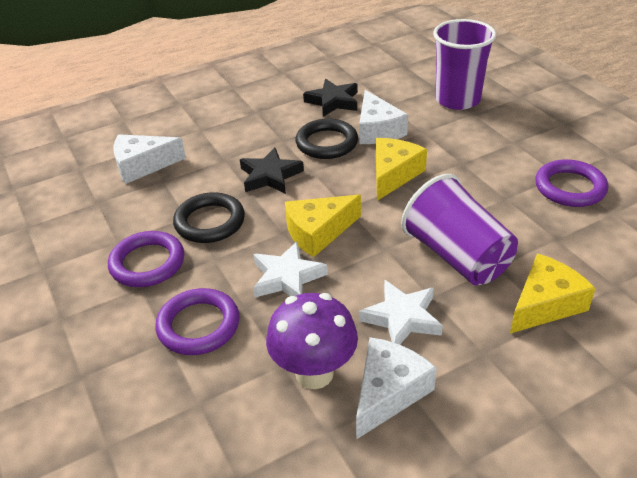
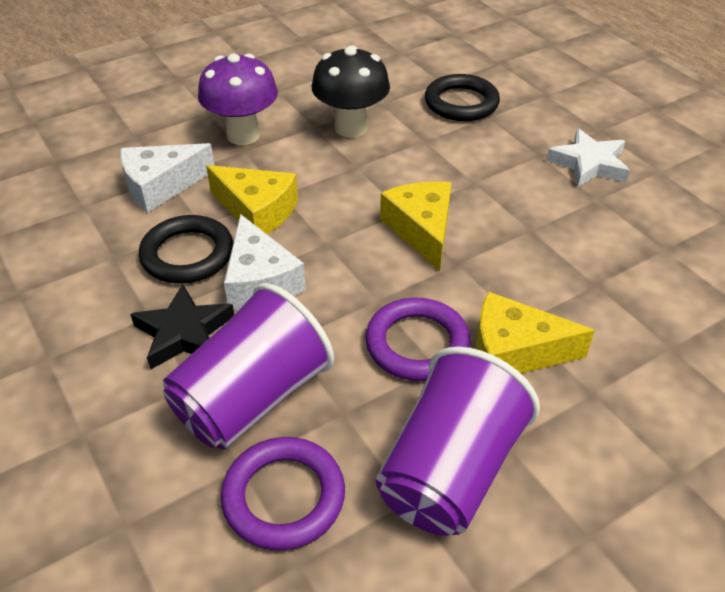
black mushroom: 0 -> 1
black star: 2 -> 1
purple ring: 3 -> 2
white cheese: 3 -> 2
white star: 2 -> 1

